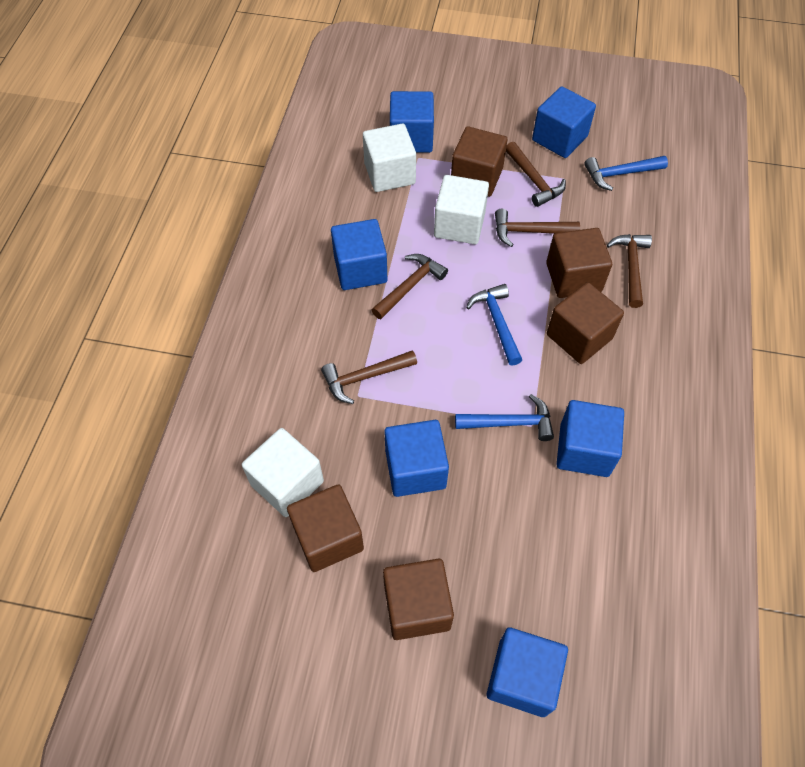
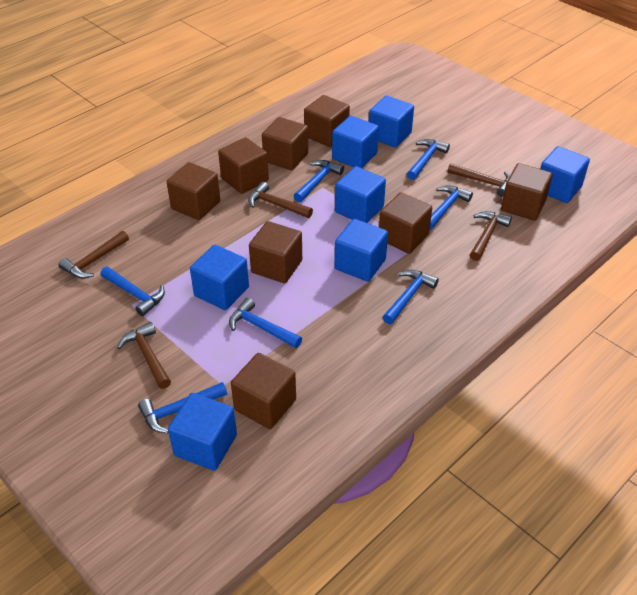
blue cube: 6 -> 7
blue hammer: 3 -> 7
brown cube: 5 -> 8
white cube: 3 -> 0

